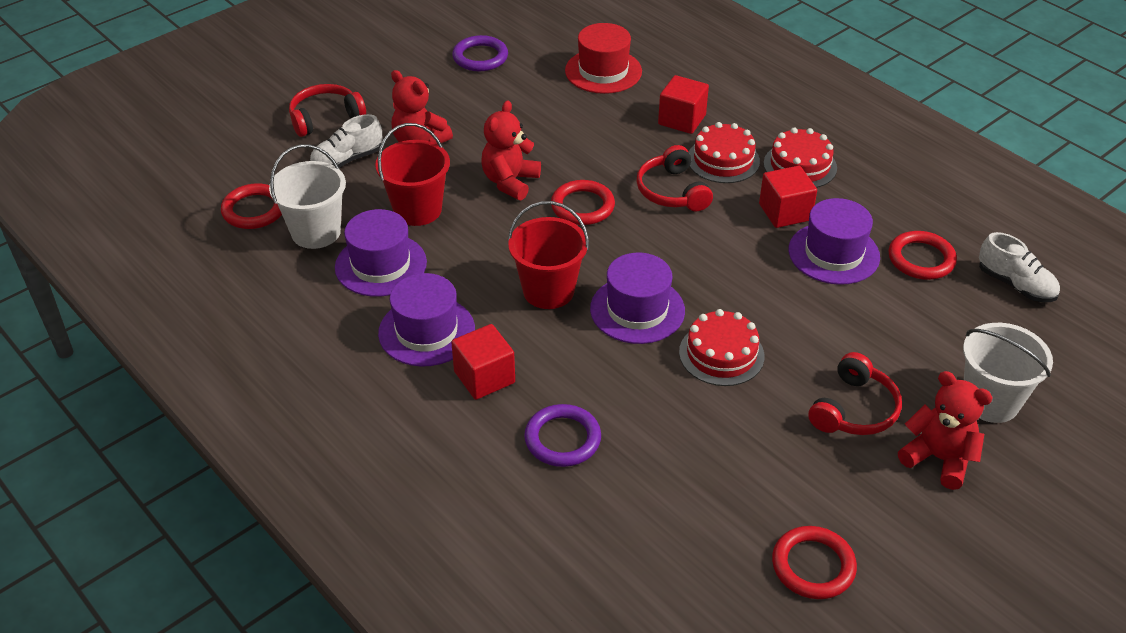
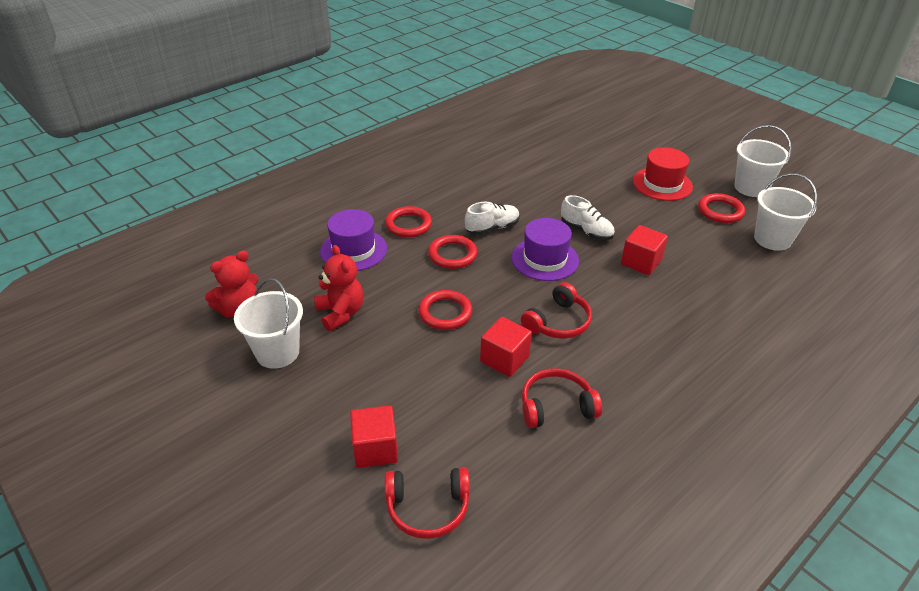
purple hat: 4 -> 2
purple ring: 2 -> 0
red bucket: 2 -> 0
red cake: 3 -> 0
red teddy bear: 3 -> 2
white bucket: 2 -> 3

